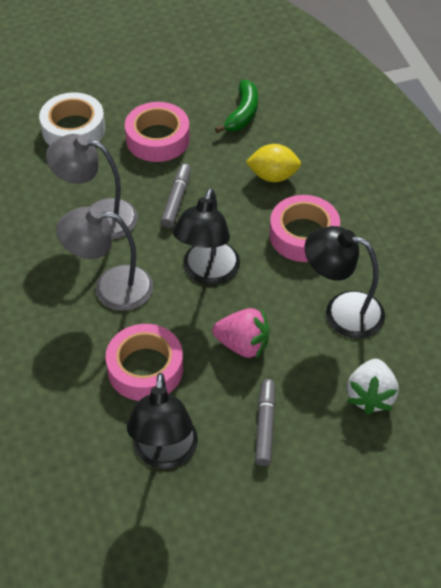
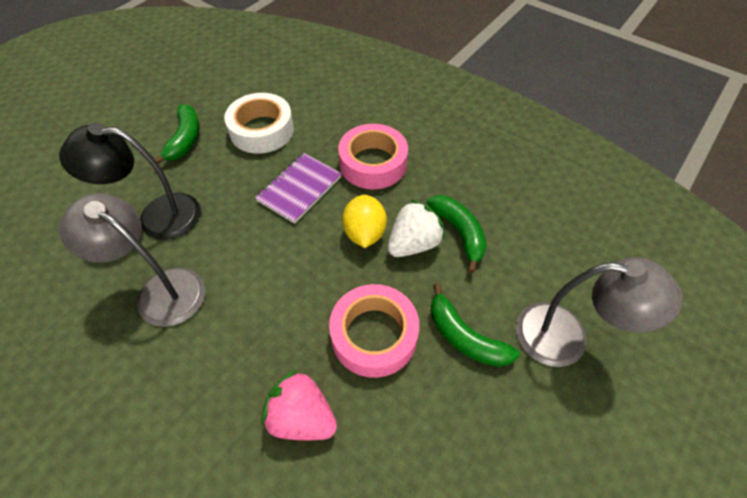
black lamp: 3 -> 1
green banana: 1 -> 3
grey marker: 2 -> 0
pink tape: 3 -> 2
purple notebook: 0 -> 1

